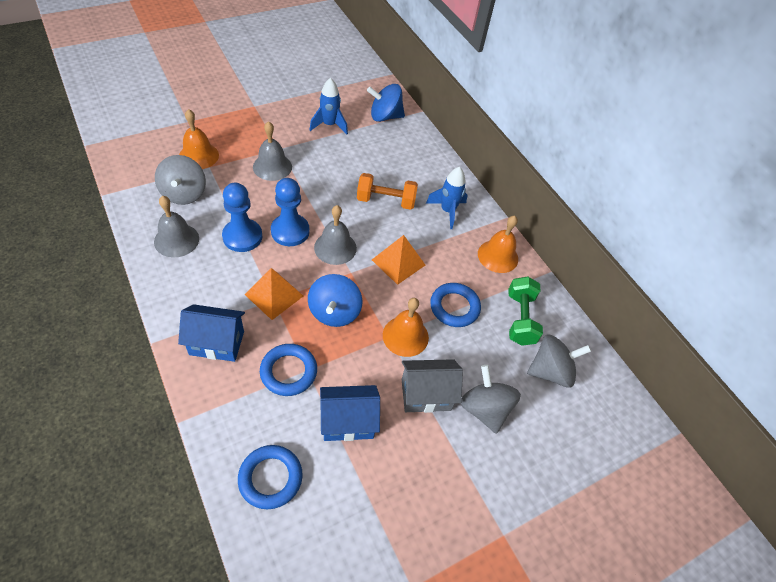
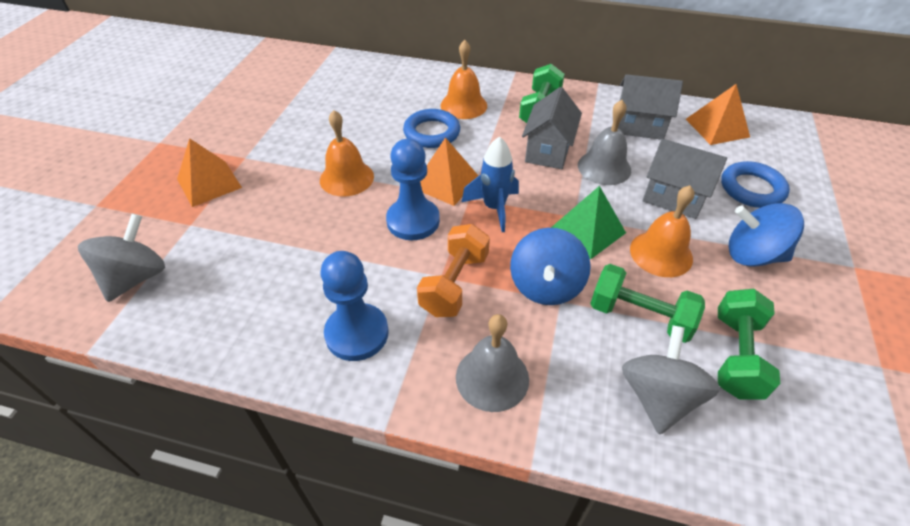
blue house: 2 -> 0
blue ring: 3 -> 2
blue rocket: 2 -> 1
green dumbbell: 1 -> 3
green pyramid: 0 -> 1
grey bell: 3 -> 2
grey house: 1 -> 3
grey spinning top: 3 -> 2
orange pyramid: 2 -> 3

